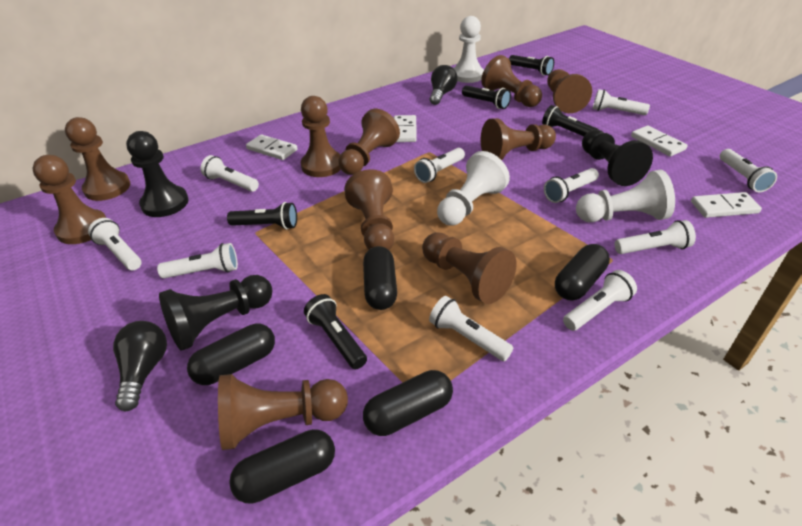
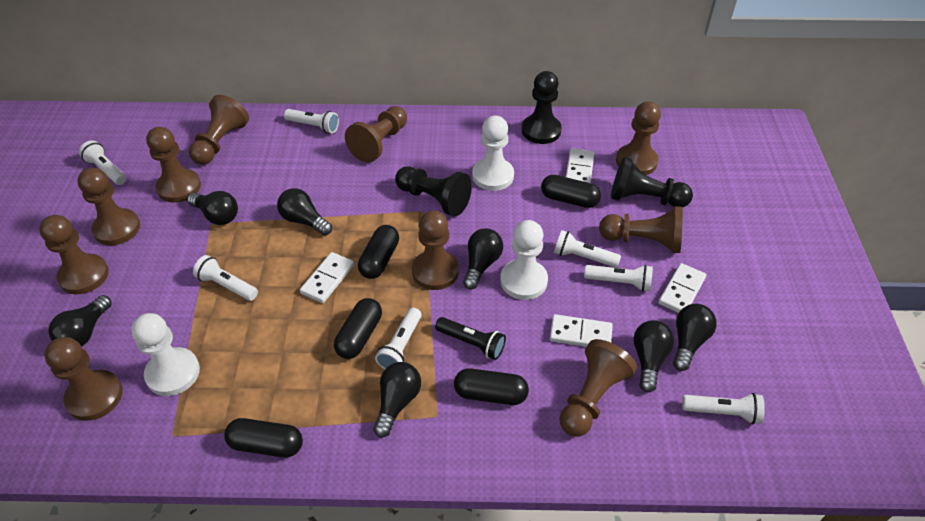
black flashlight: 5 -> 1
black light bulb: 2 -> 7
white flashlight: 10 -> 7

